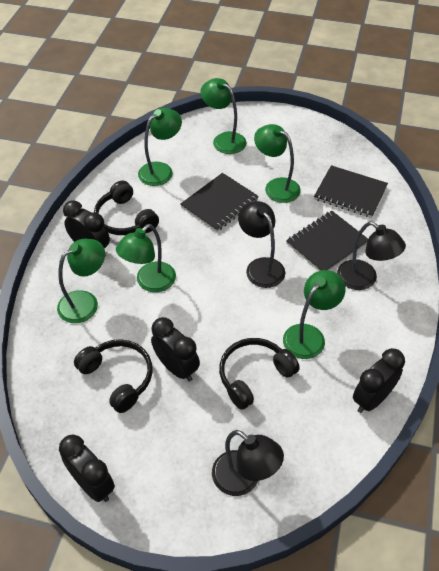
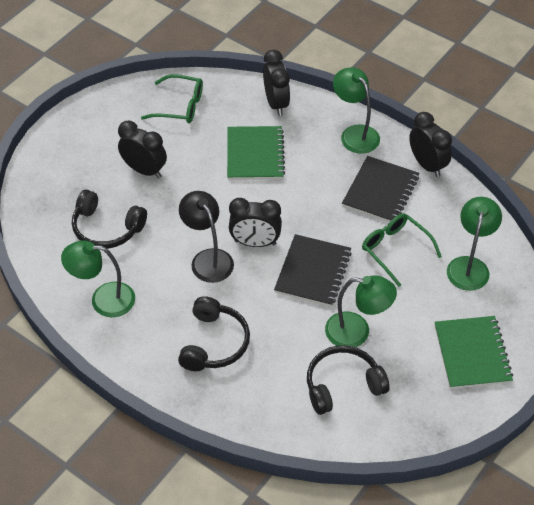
black lamp: 3 -> 1
black notebook: 3 -> 2
green glasses: 0 -> 2
green lamp: 6 -> 4
green notebook: 0 -> 2

